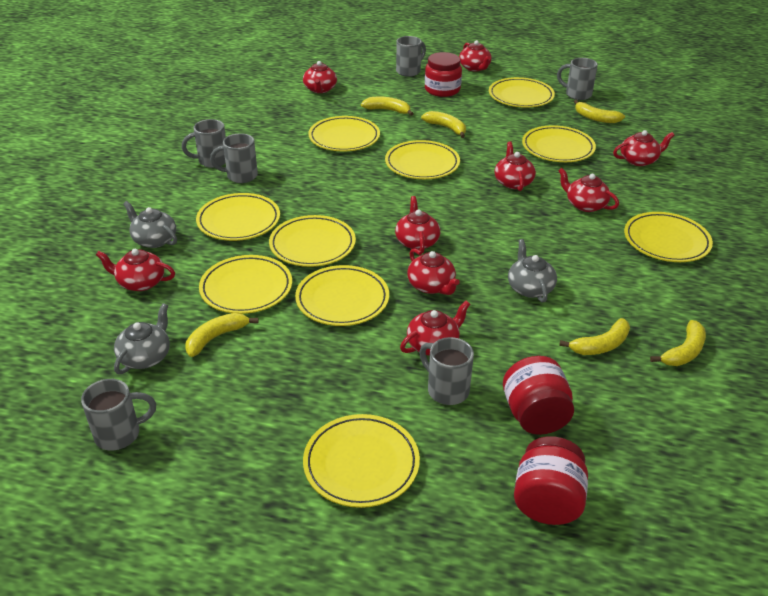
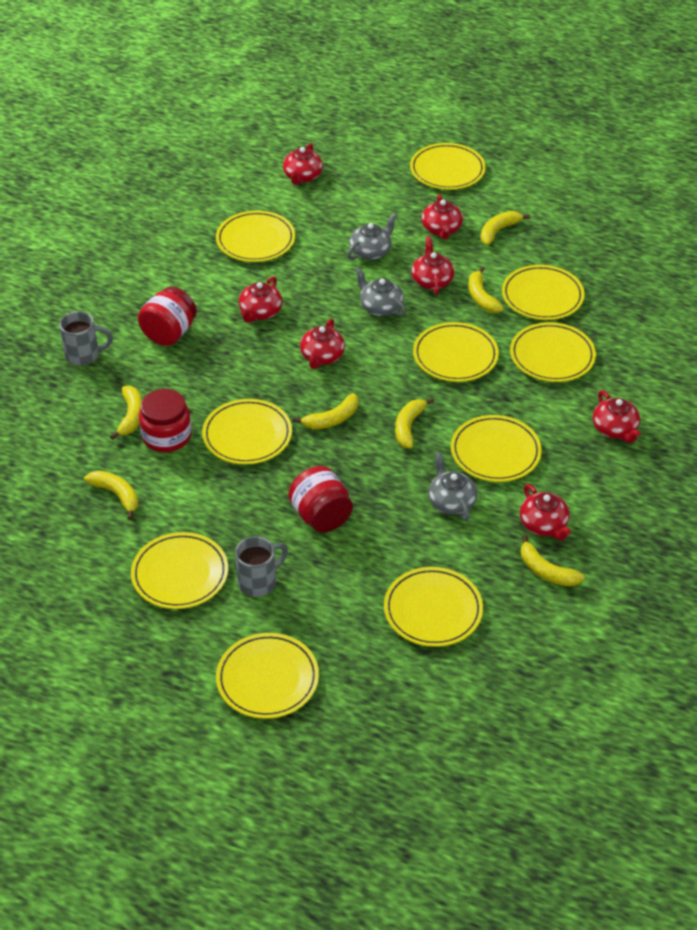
grey mug: 6 -> 2
red teapot: 9 -> 7
yellow banana: 6 -> 7

